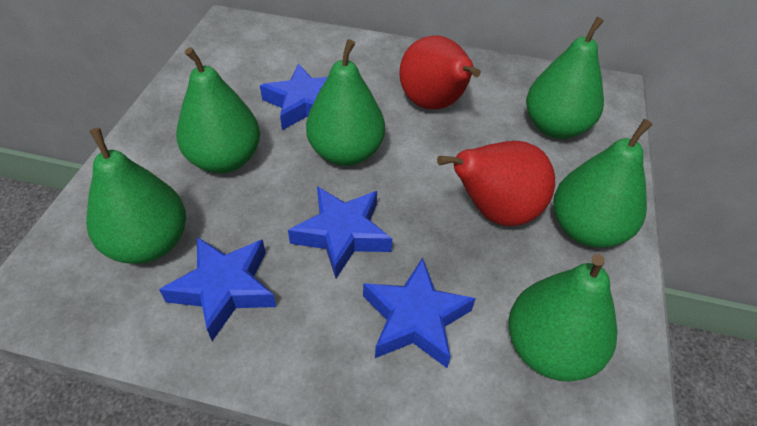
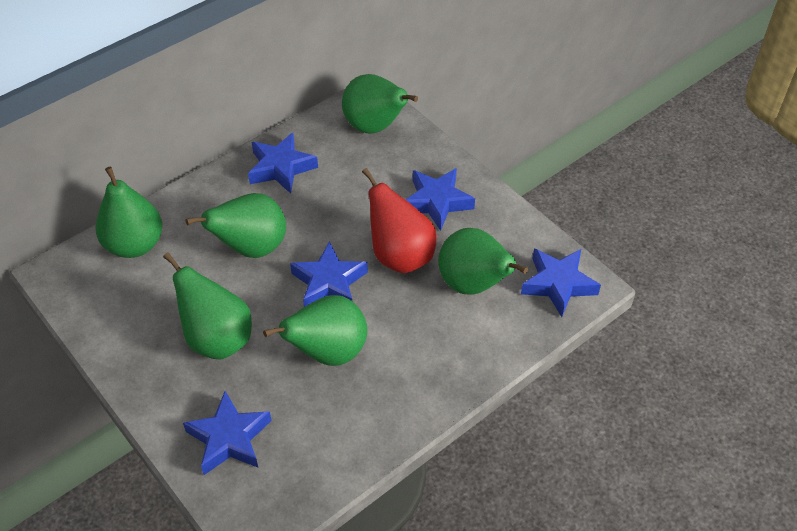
blue star: 4 -> 5
red pear: 2 -> 1

